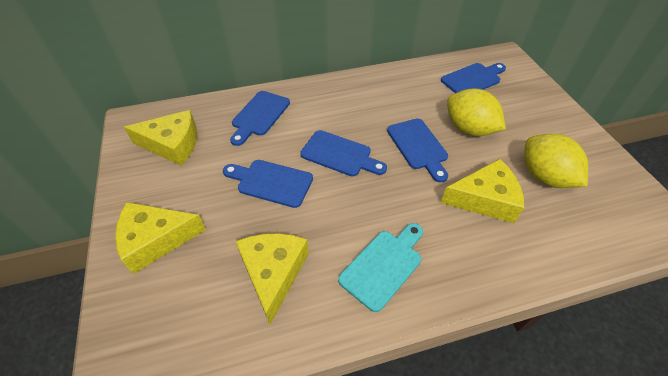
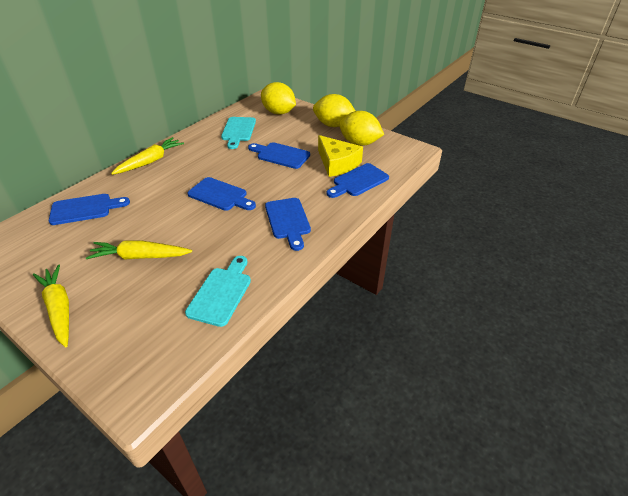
turquoise cutting board: 1 -> 2
yellow carrot: 0 -> 3
yellow cheese: 4 -> 1
yellow lemon: 2 -> 3

